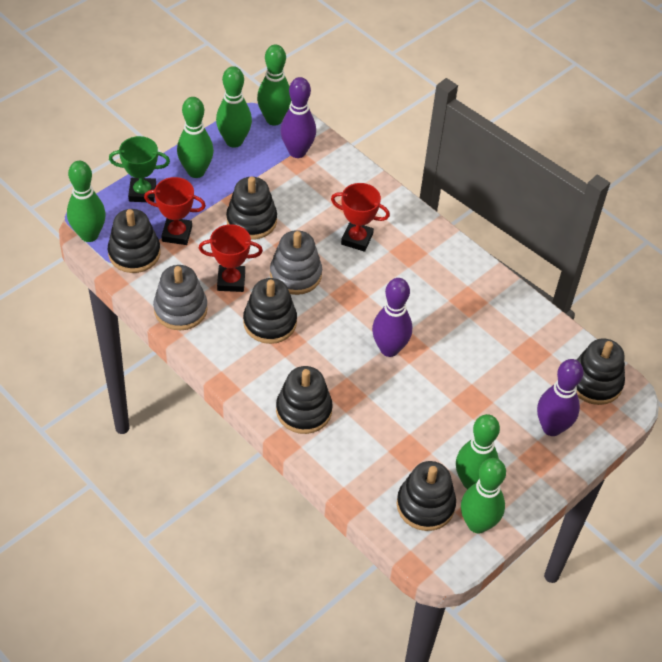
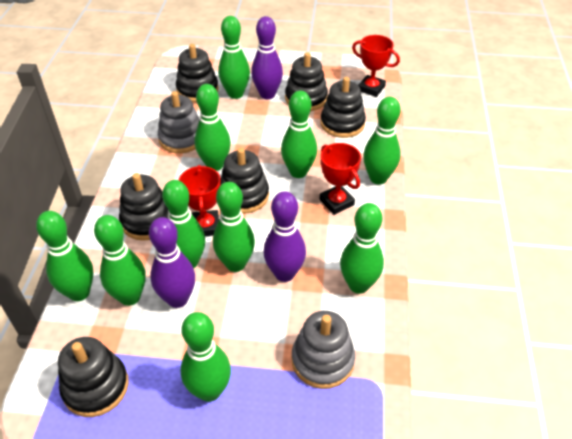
green bowling pin: 6 -> 10
green trophy: 1 -> 0

